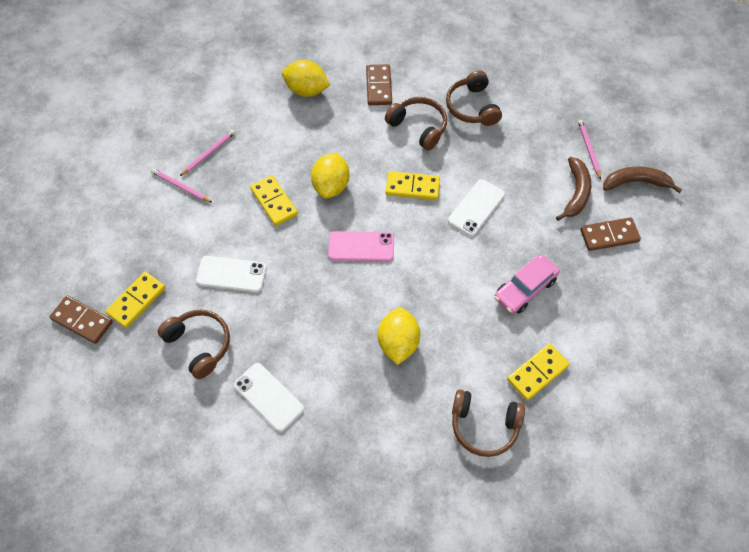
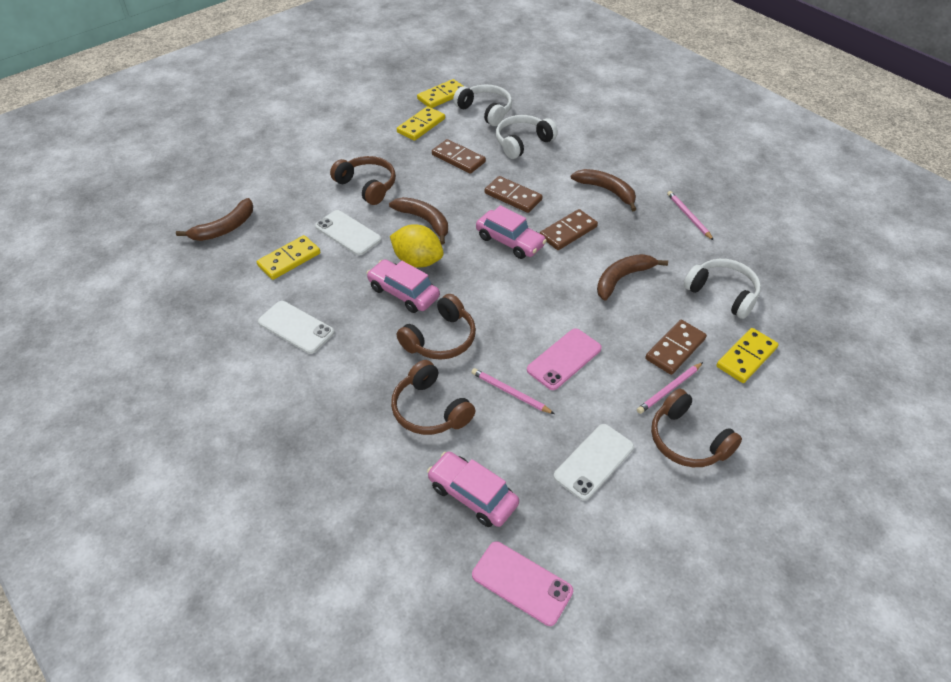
brown banana: 2 -> 4
brown domino: 3 -> 4
pink car: 1 -> 3
pink phone: 1 -> 2
white headphones: 0 -> 3
yellow lemon: 3 -> 1

